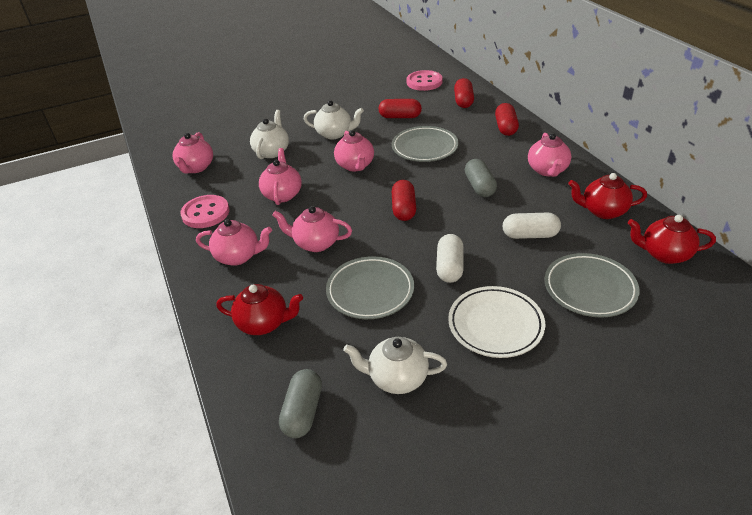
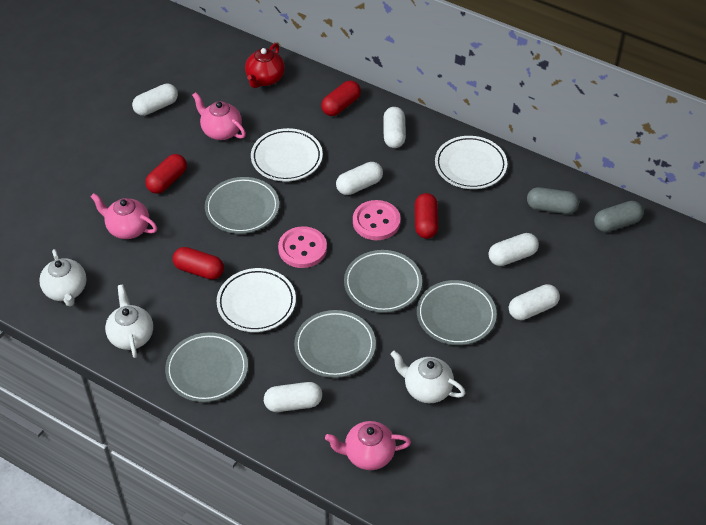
grey plate: 3 -> 5
pink teapot: 6 -> 3
red teapot: 3 -> 1
white capsule: 2 -> 6
white plate: 1 -> 3

